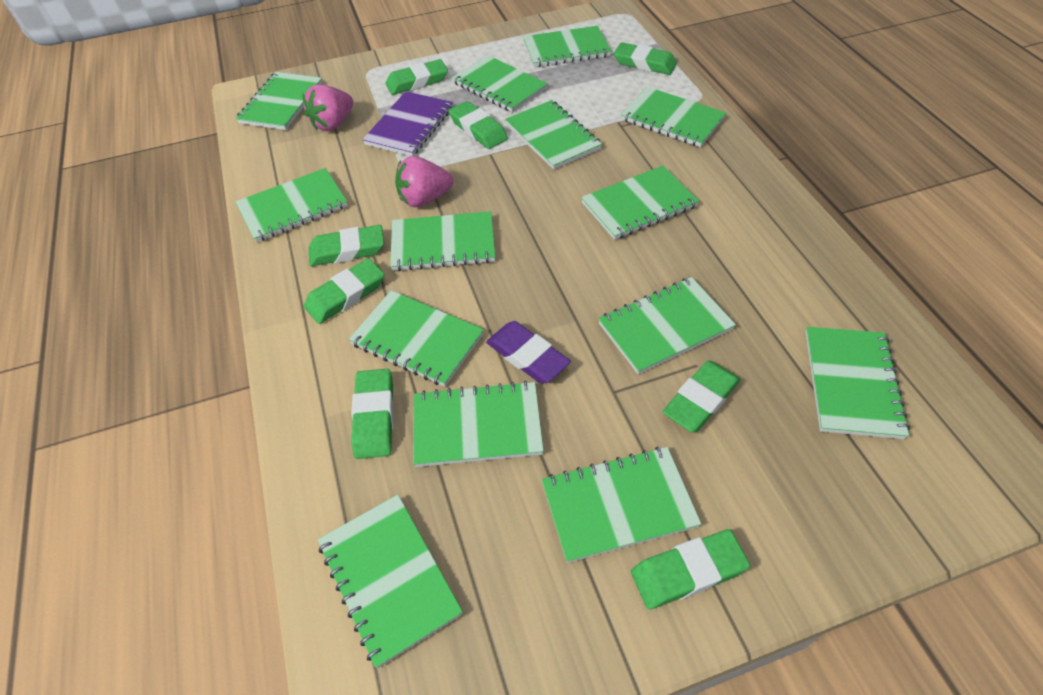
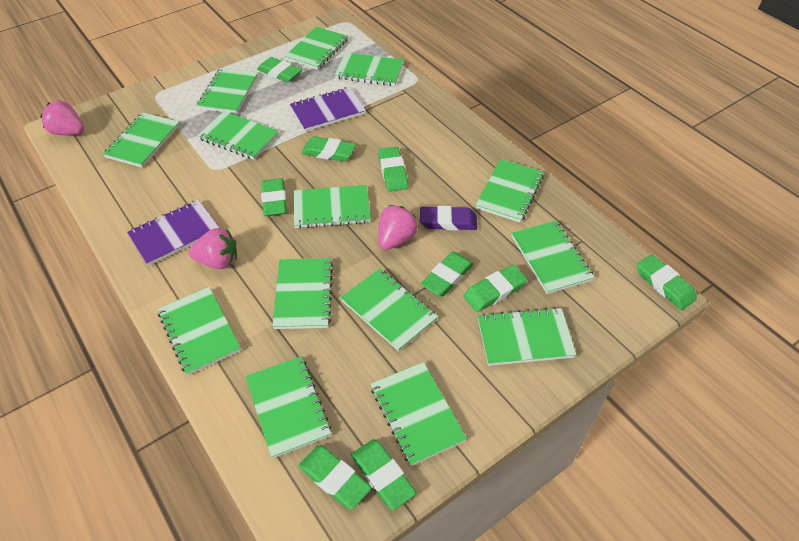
green eraser: 8 -> 9
pink strawberry: 2 -> 3
purple notebook: 1 -> 2

